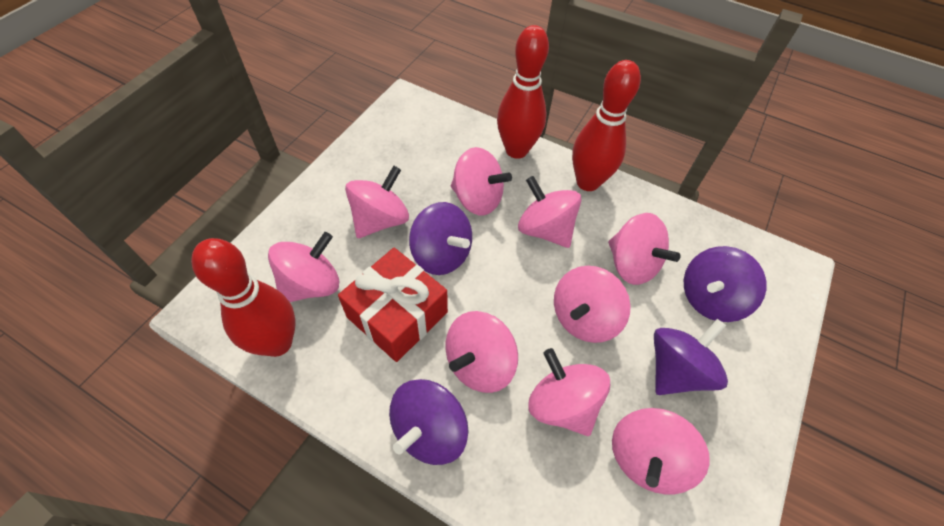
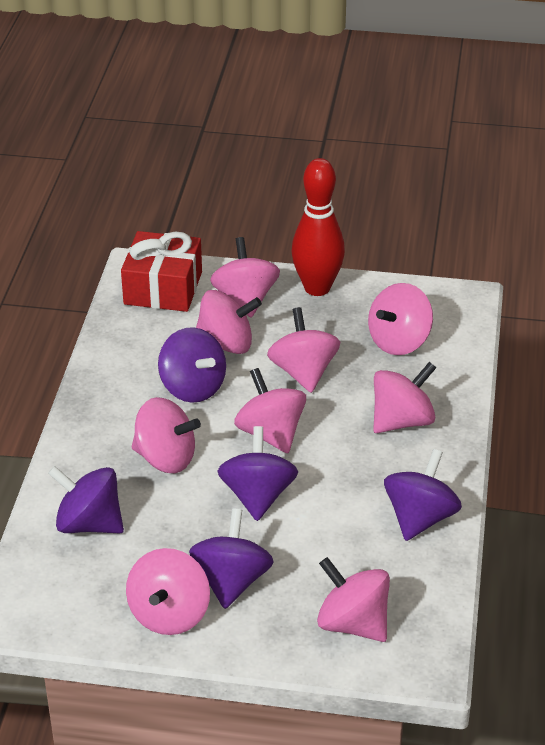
purple spinning top: 4 -> 5
red bowling pin: 3 -> 1

